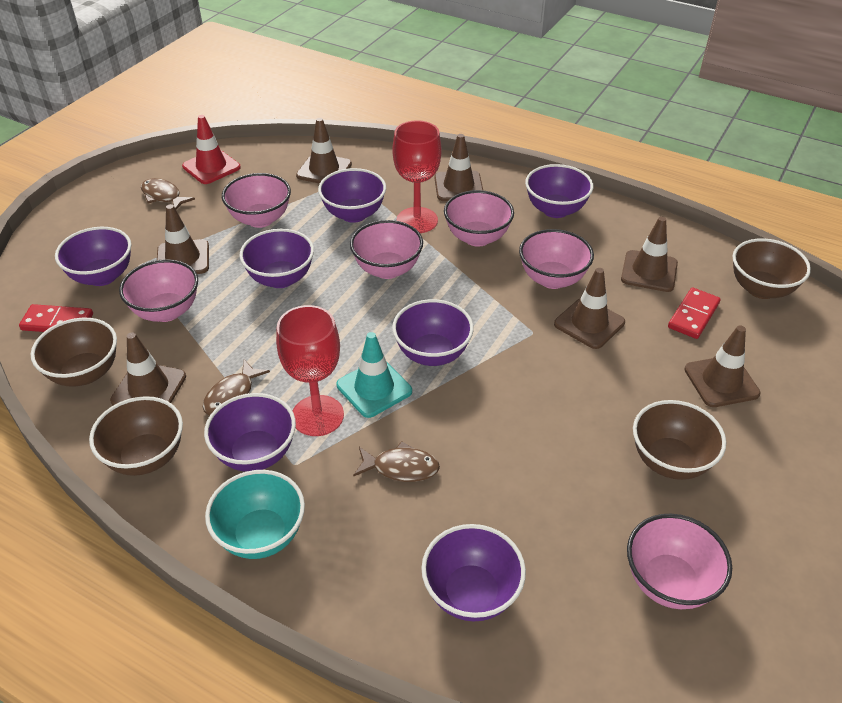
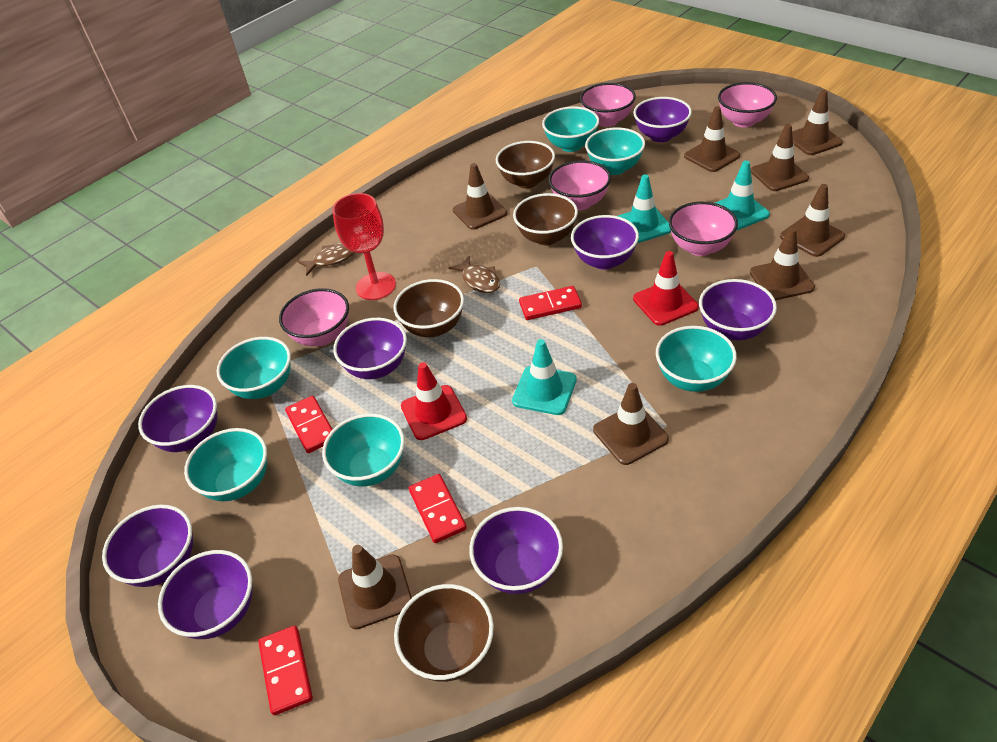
brown fish: 3 -> 2
brown traffic cone: 7 -> 8
pink bowl: 6 -> 5
purple bowl: 7 -> 8
red domino: 2 -> 4
red goblet: 2 -> 1
red traffic cone: 1 -> 2
turquoise bowl: 1 -> 6
turquoise traffic cone: 1 -> 3

